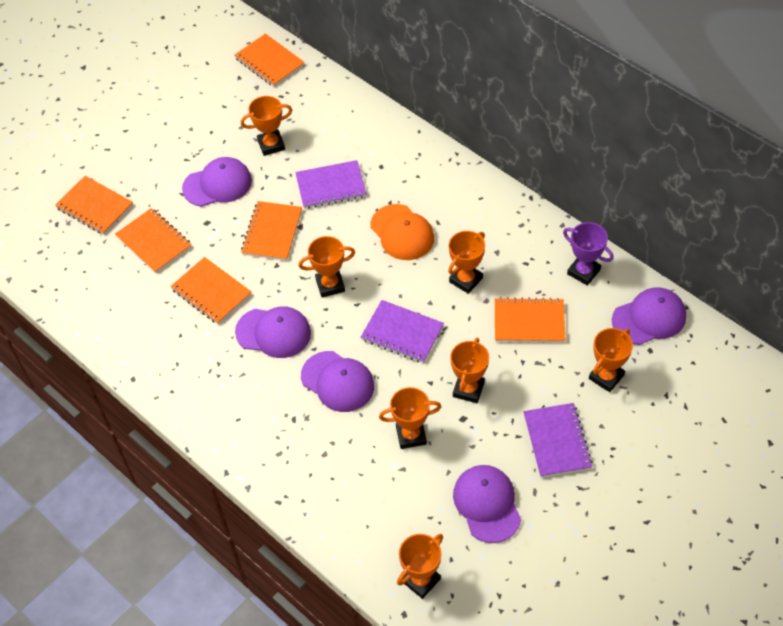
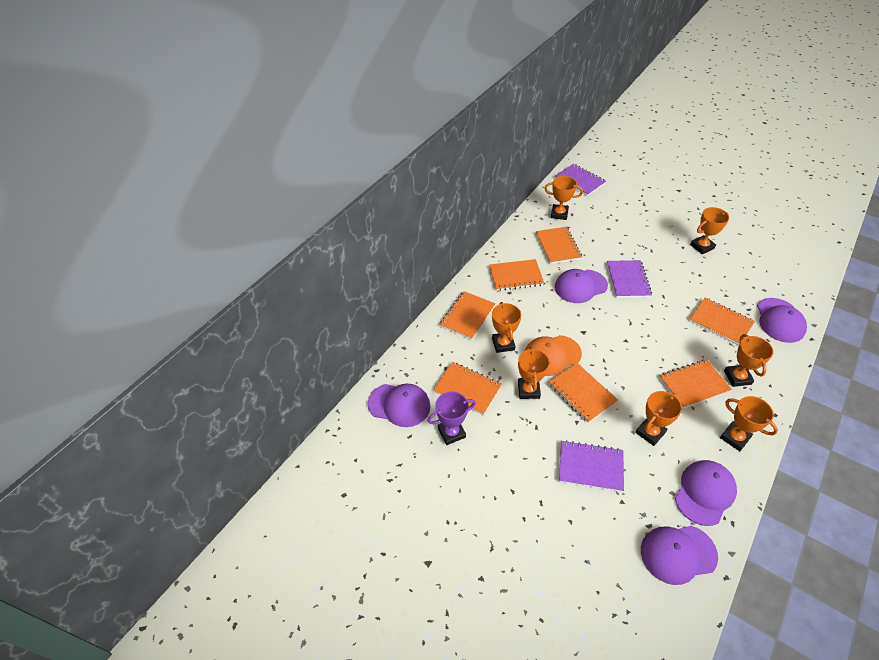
orange notebook: 6 -> 7

